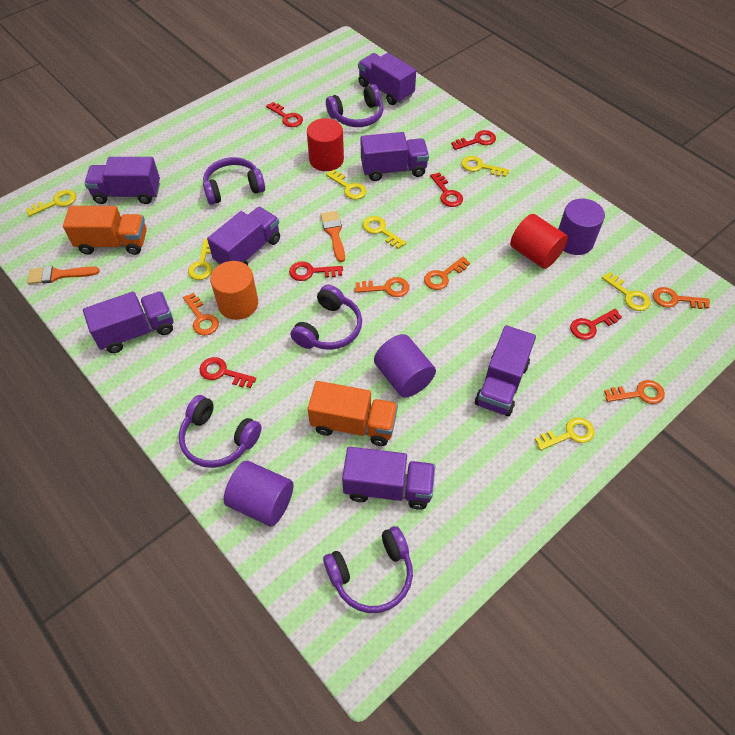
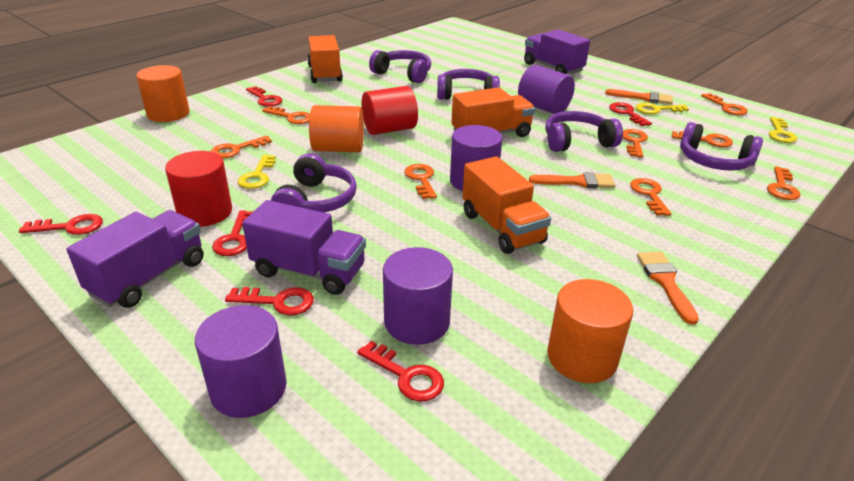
orange brush: 2 -> 3
orange cylinder: 1 -> 3
orange key: 5 -> 8
orange truck: 2 -> 3
purple cylinder: 3 -> 4
purple truck: 7 -> 3
yellow key: 7 -> 3

